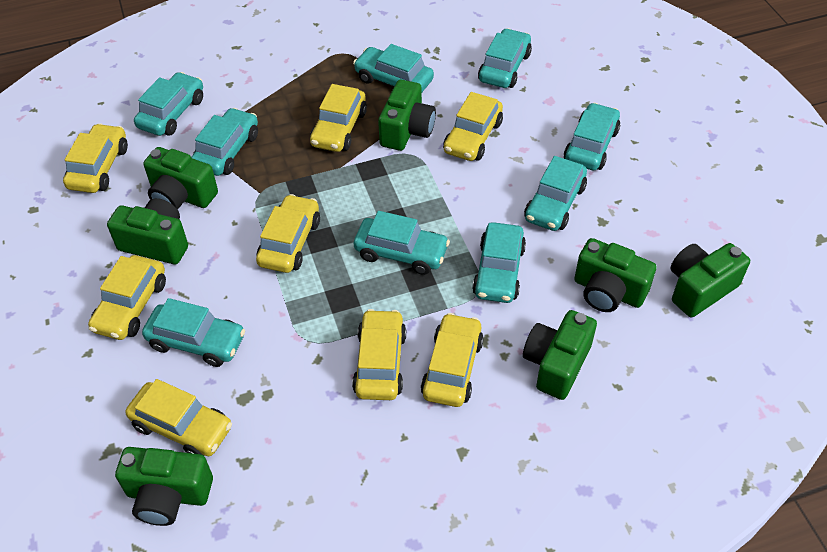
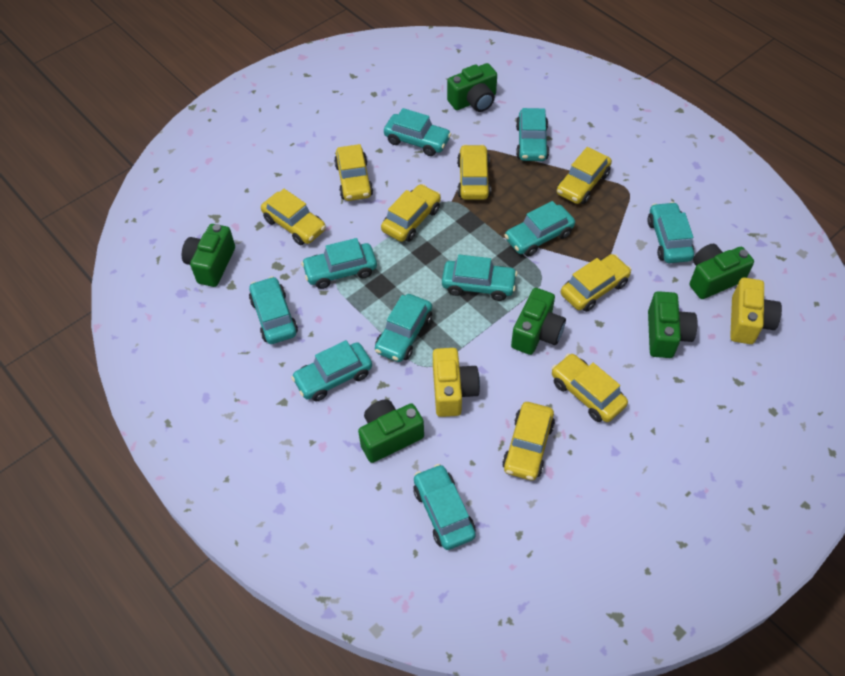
green camera: 7 -> 6
turquoise car: 9 -> 10
yellow camera: 0 -> 2

